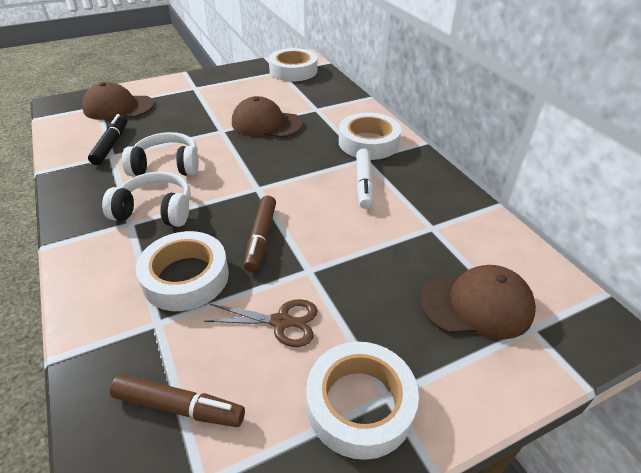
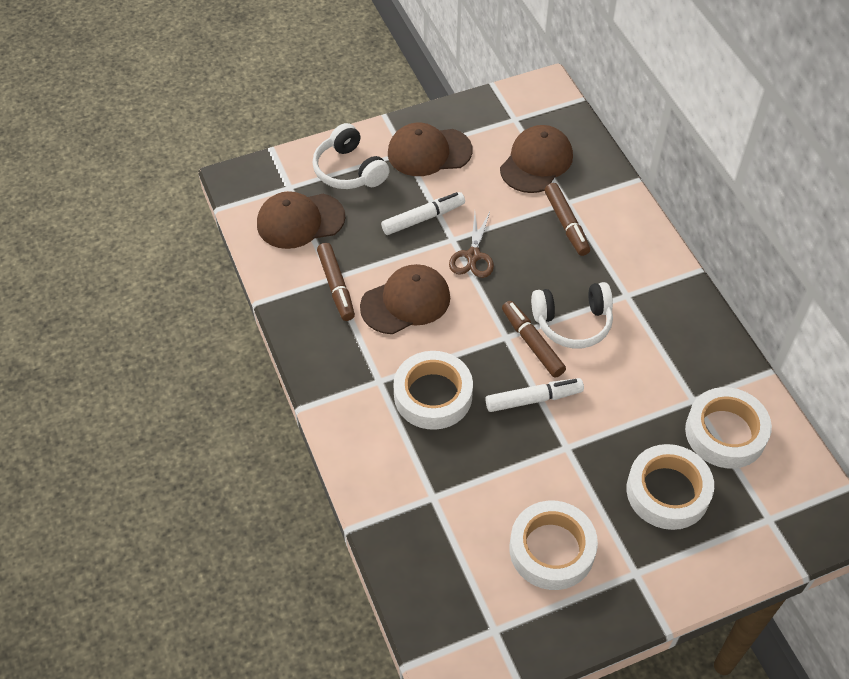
black marker: 1 -> 0
brown cap: 3 -> 4
brown marker: 2 -> 3
white marker: 1 -> 2

